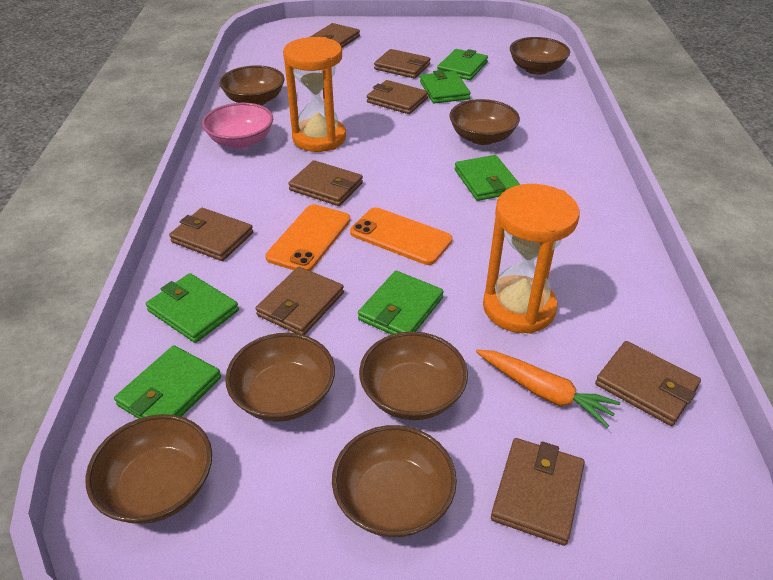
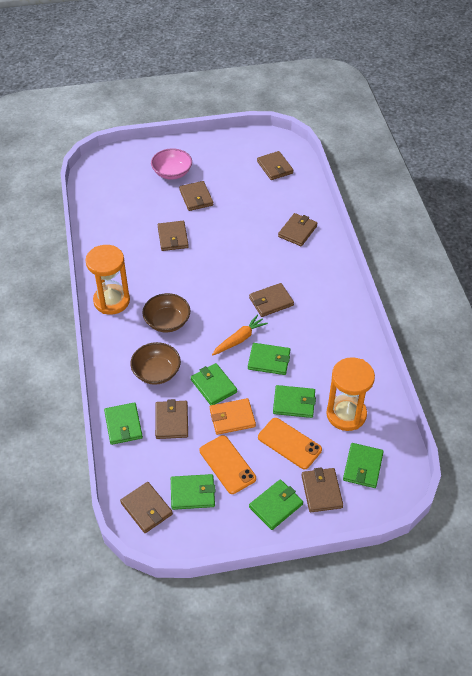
brown bowl: 7 -> 2
green wallet: 6 -> 7
orange wallet: 0 -> 1

